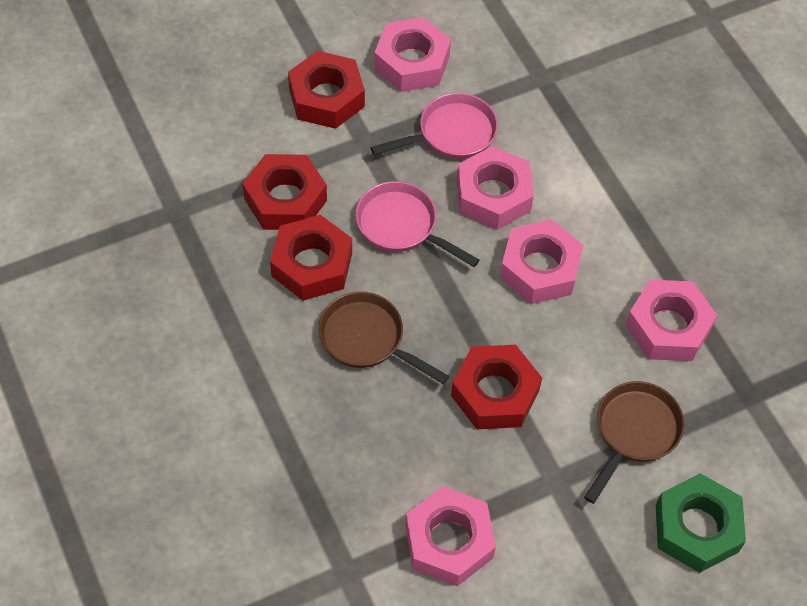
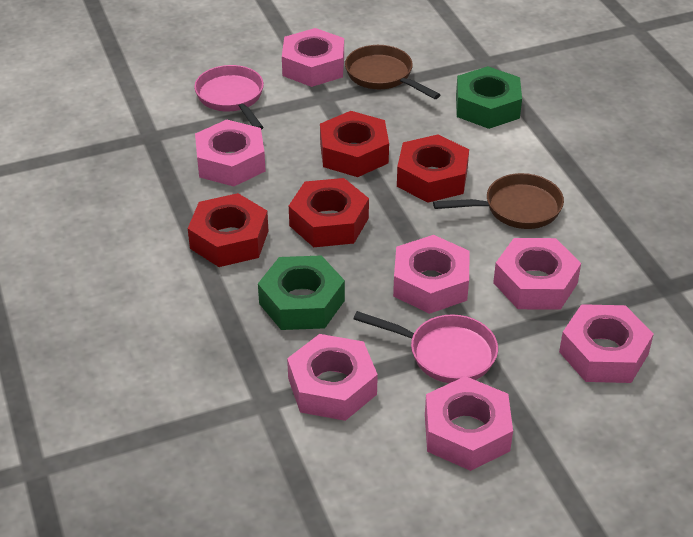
green nut: 1 -> 2
pink nut: 5 -> 7

